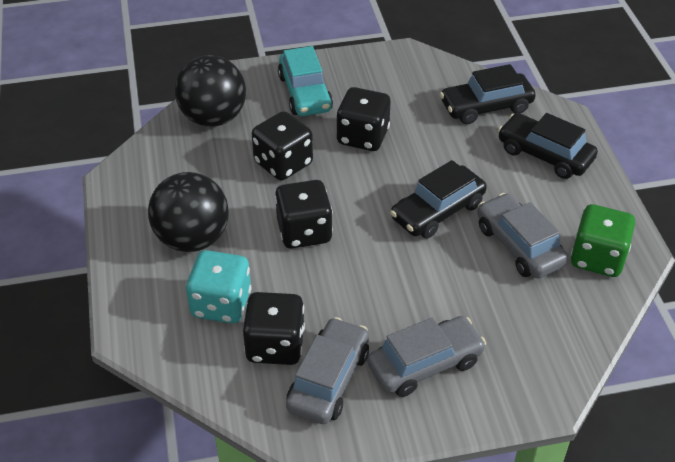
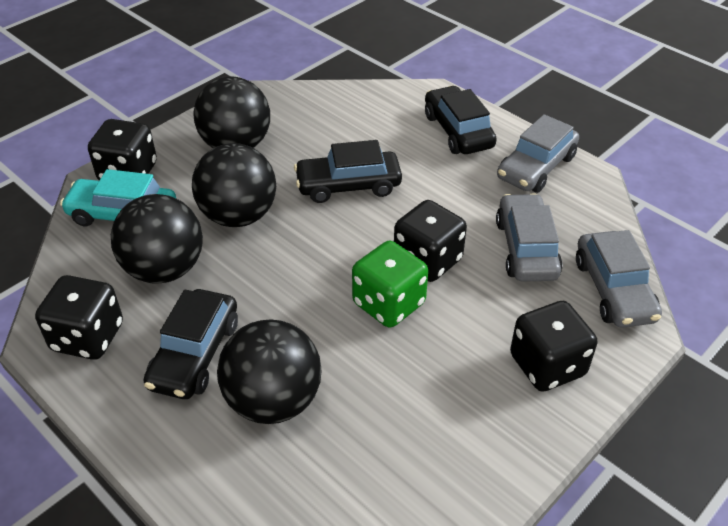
black ball: 2 -> 4
turquoise dice: 1 -> 0

